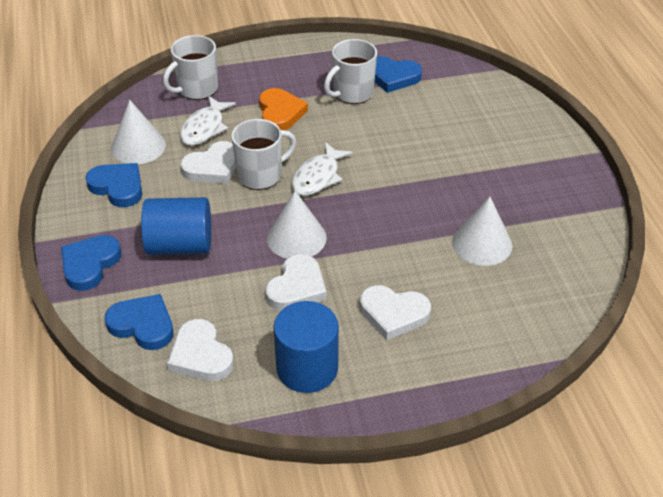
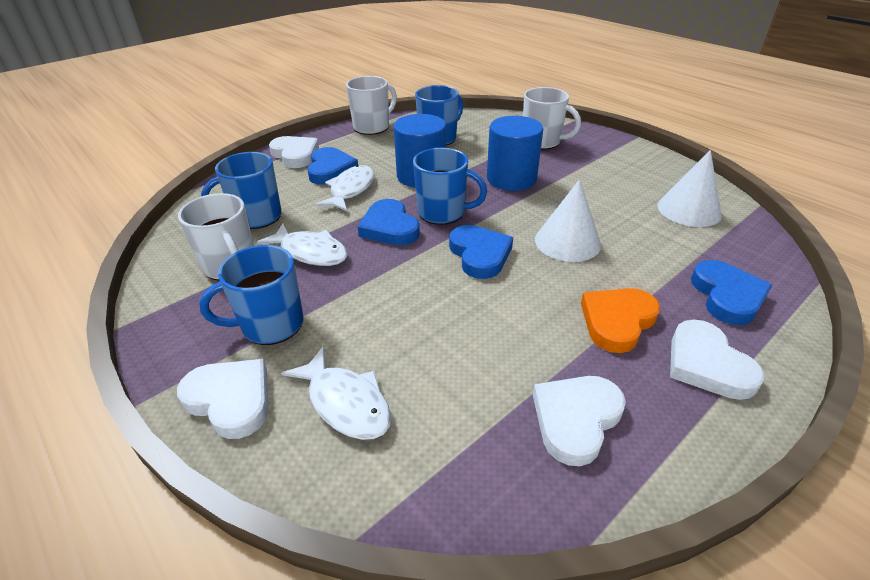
blue mug: 0 -> 4
white cone: 3 -> 2
white fish: 2 -> 3

